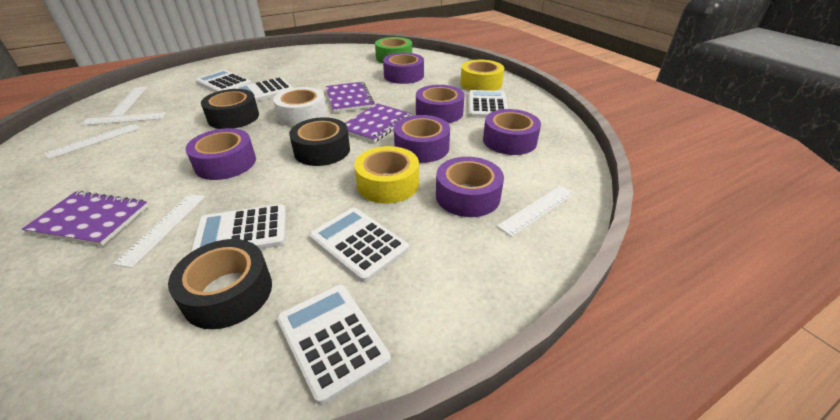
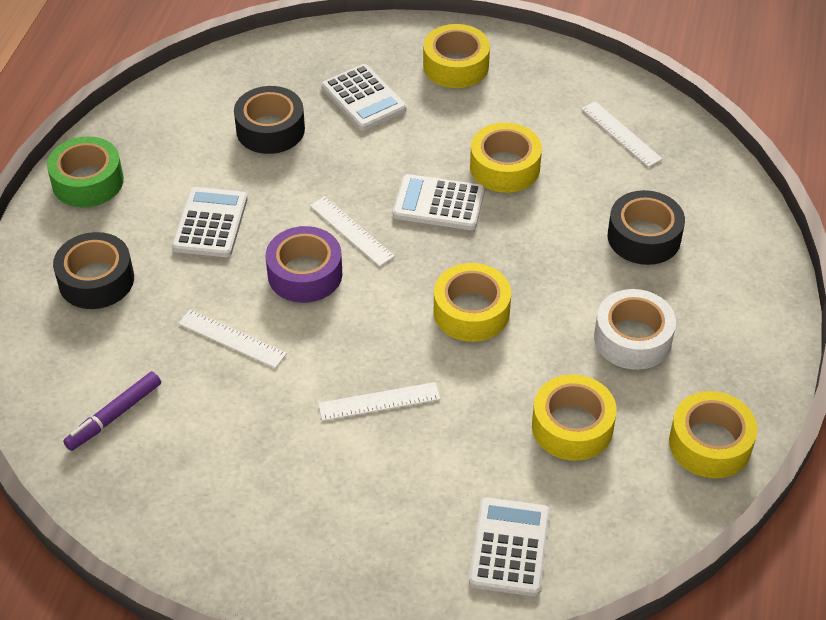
purple marker: 0 -> 1
purple notebook: 3 -> 0
purple tape: 6 -> 1
white calculator: 6 -> 4
white ruler: 5 -> 4
yellow tape: 2 -> 5

